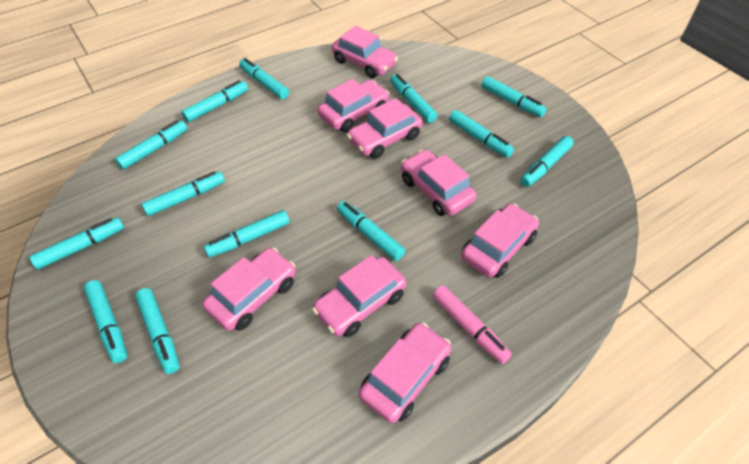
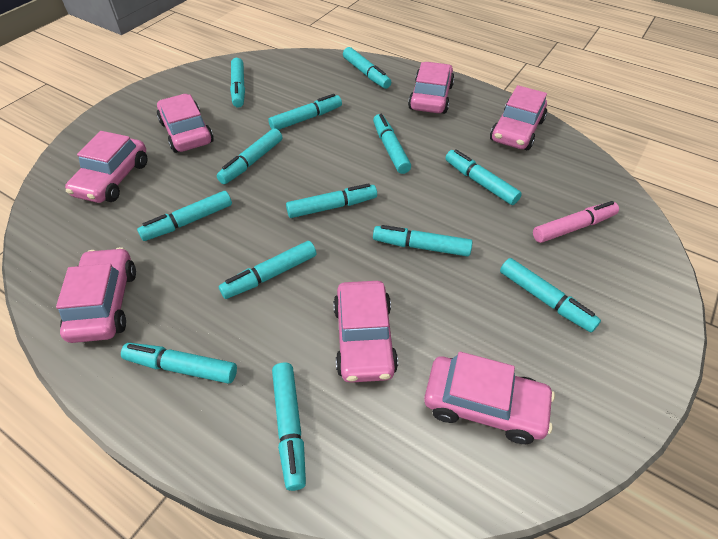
pink car: 8 -> 7

